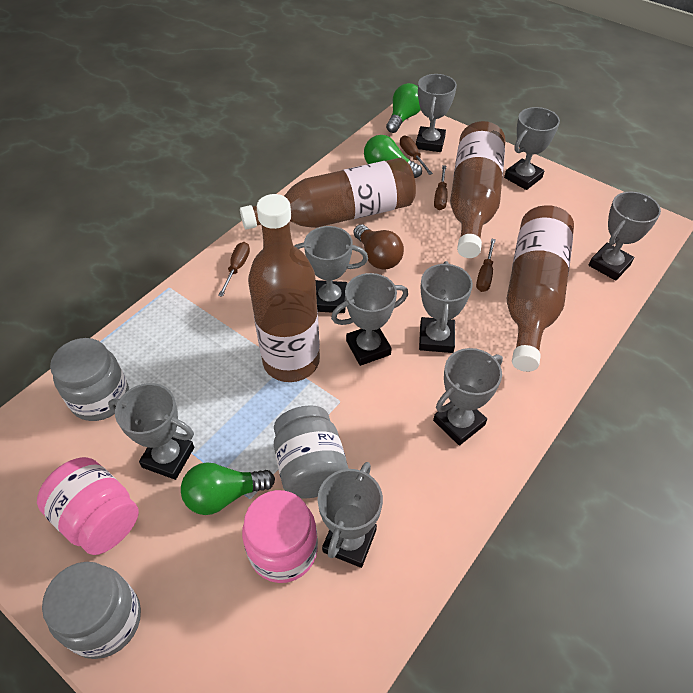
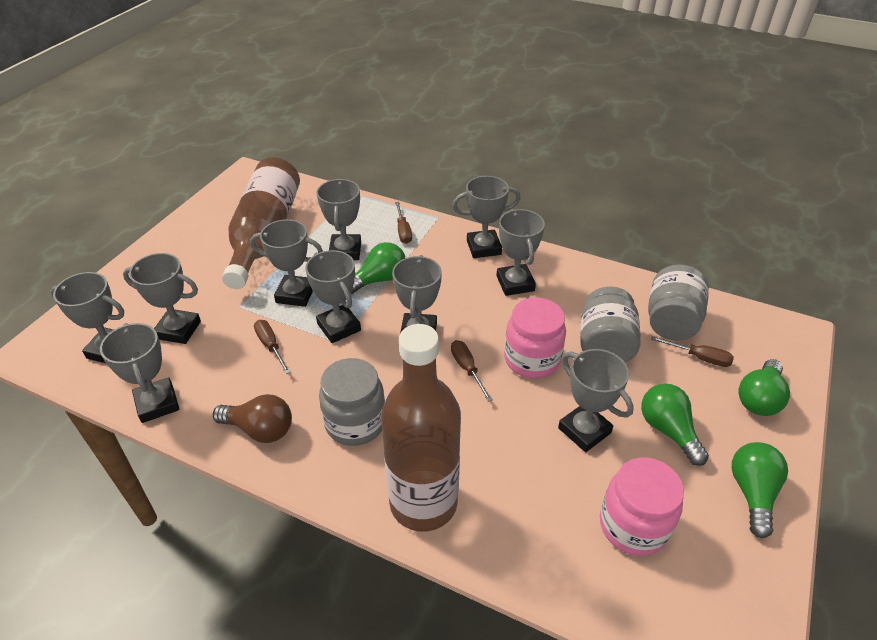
brown bottle: 4 -> 2
green light bulb: 3 -> 4
grey trophy: 9 -> 10

